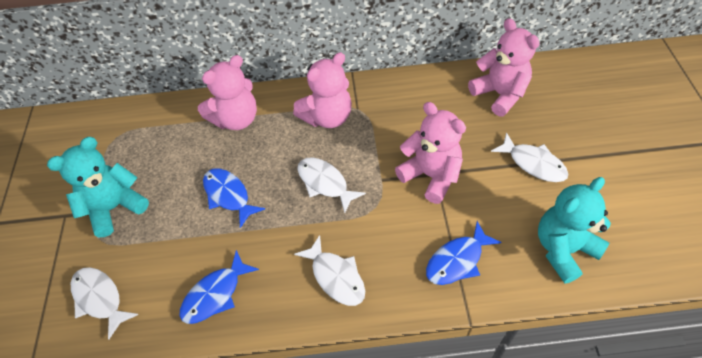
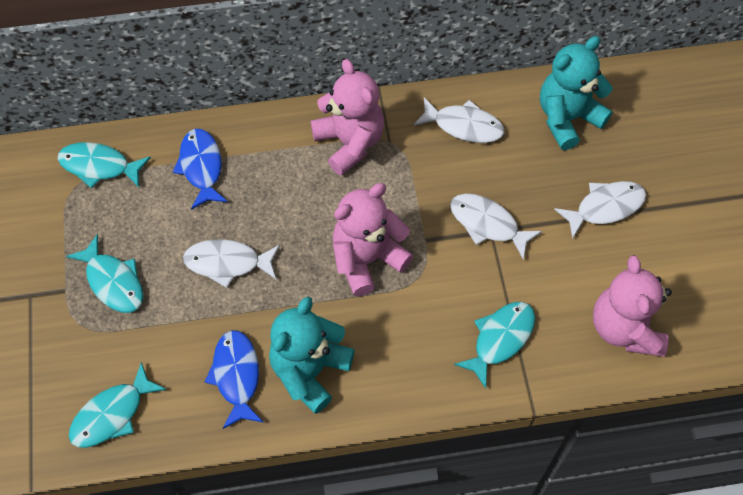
blue fish: 3 -> 2
pink teddy bear: 4 -> 3
turquoise fish: 0 -> 4

